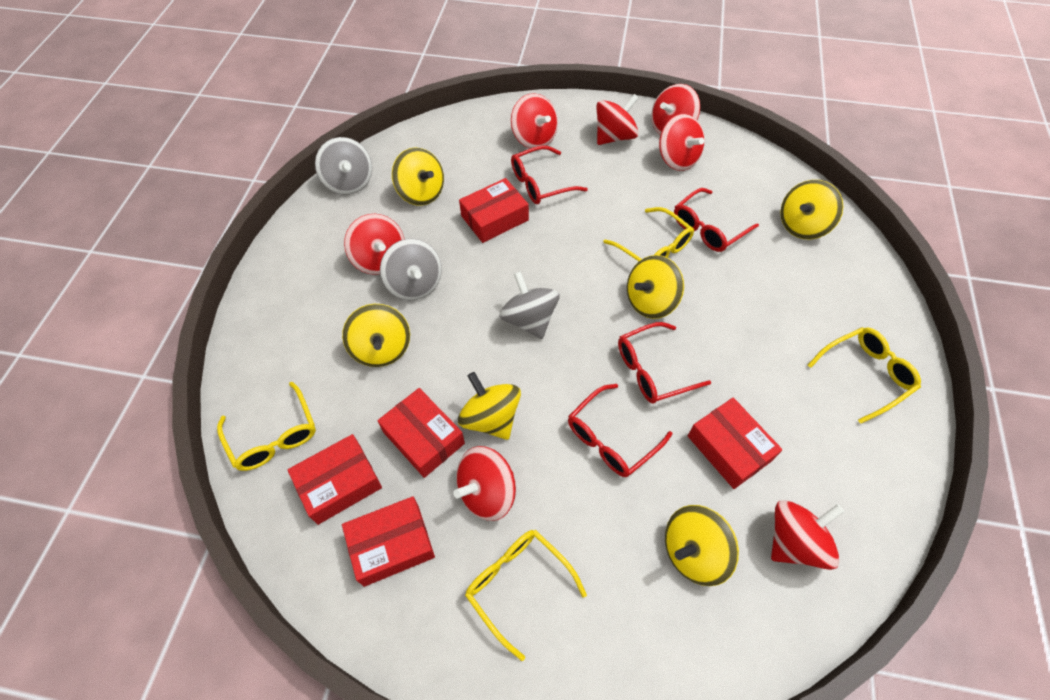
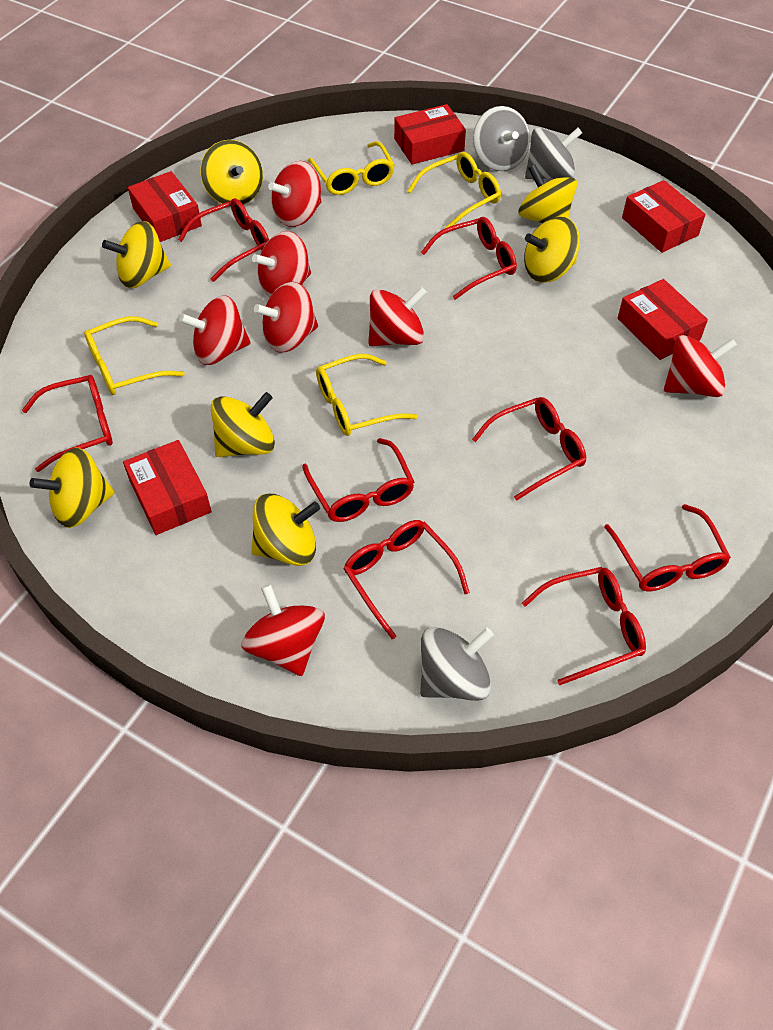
red glasses: 4 -> 8
yellow spinning top: 6 -> 7

